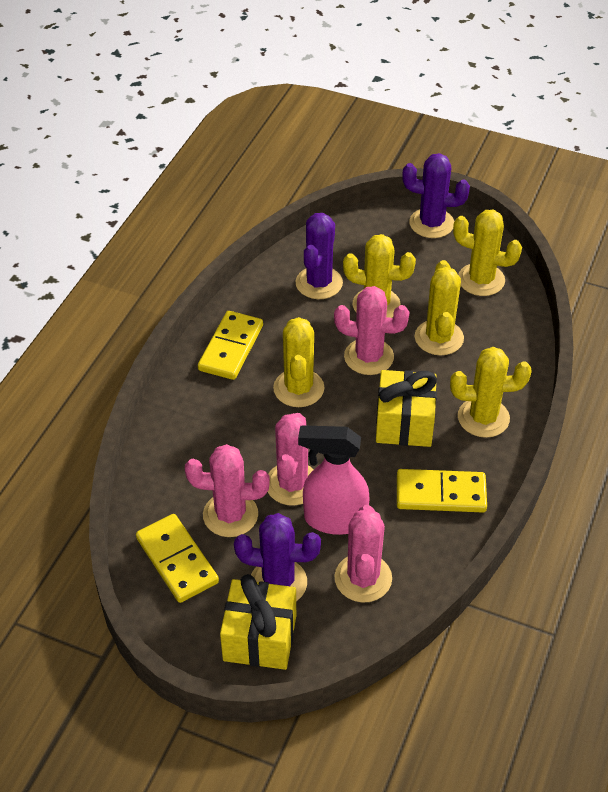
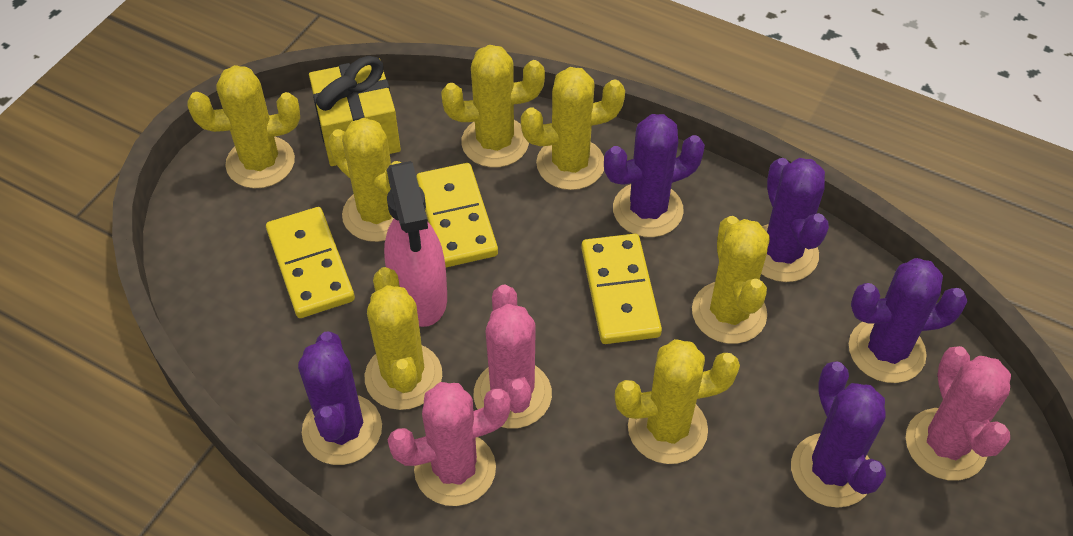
pink cactus: 4 -> 3
purple cactus: 3 -> 5
yellow cactus: 5 -> 7
yellow gift: 2 -> 1

